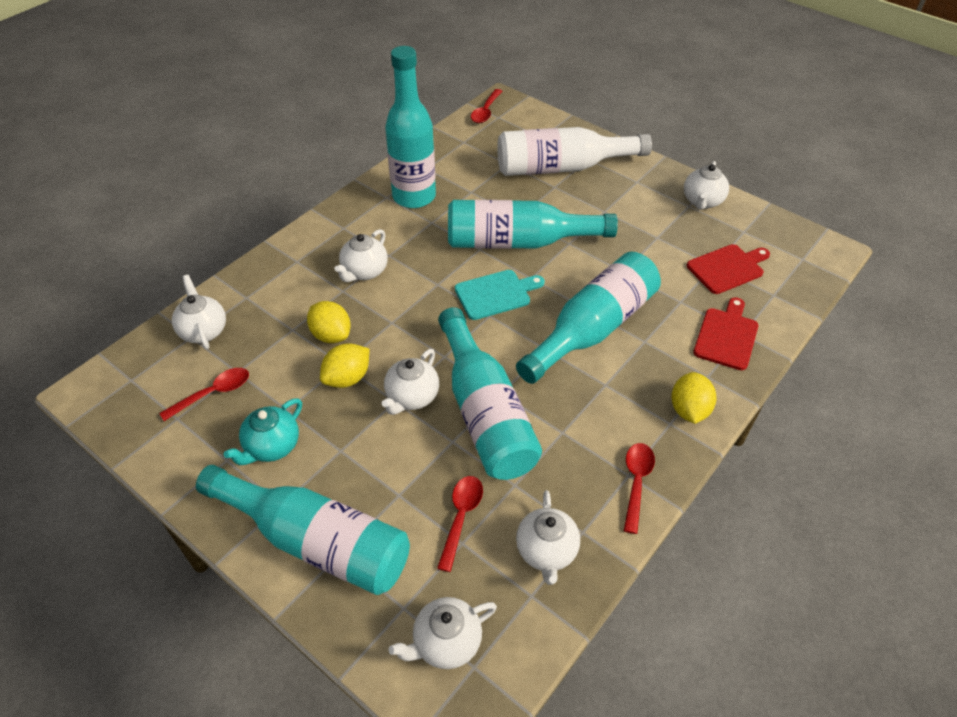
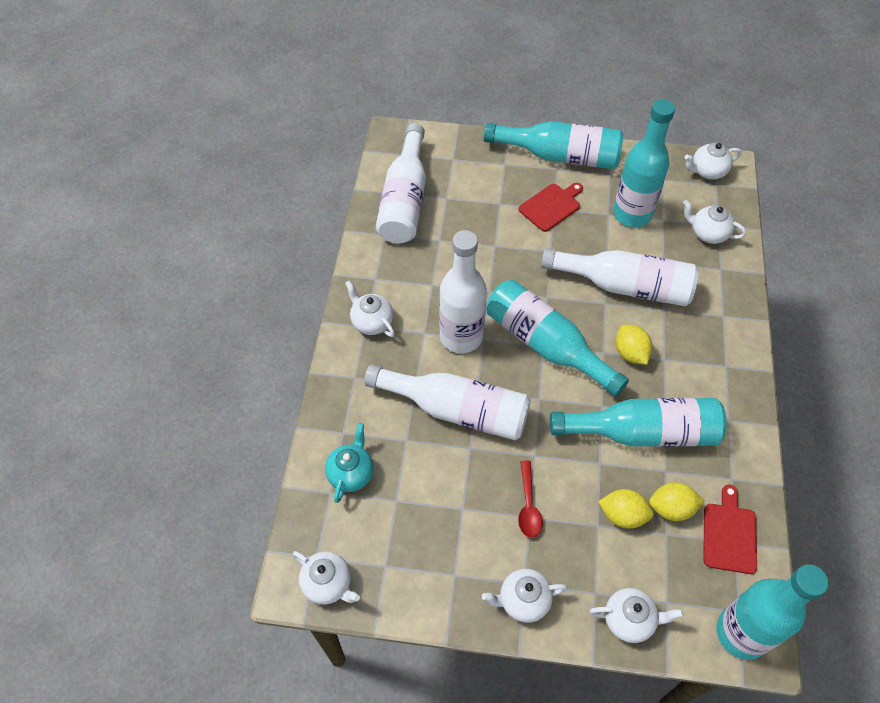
red spoon: 4 -> 1
turquoise cutting board: 1 -> 0
white bottle: 1 -> 4

